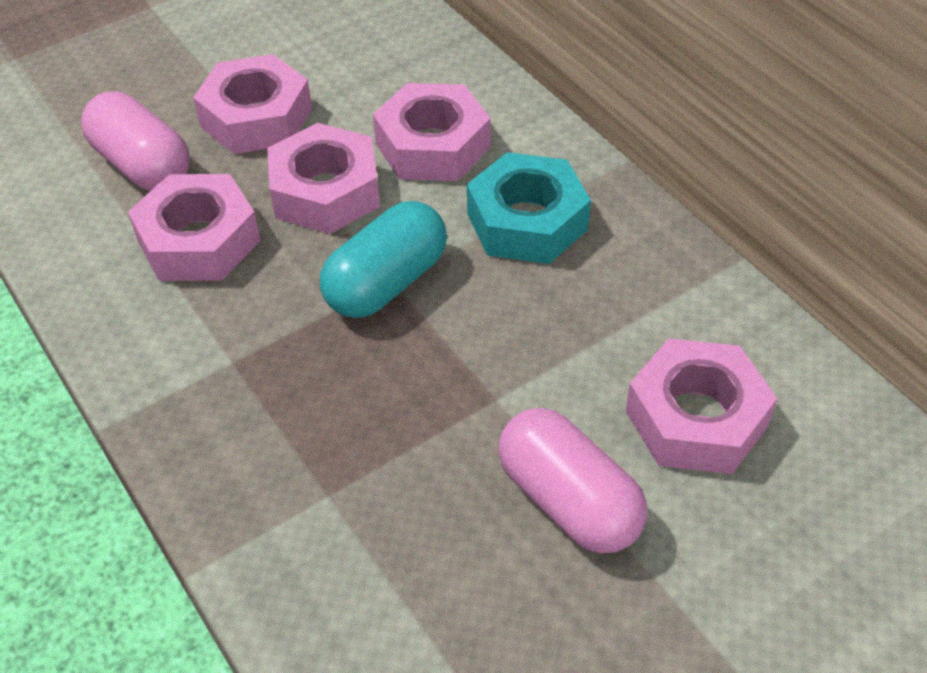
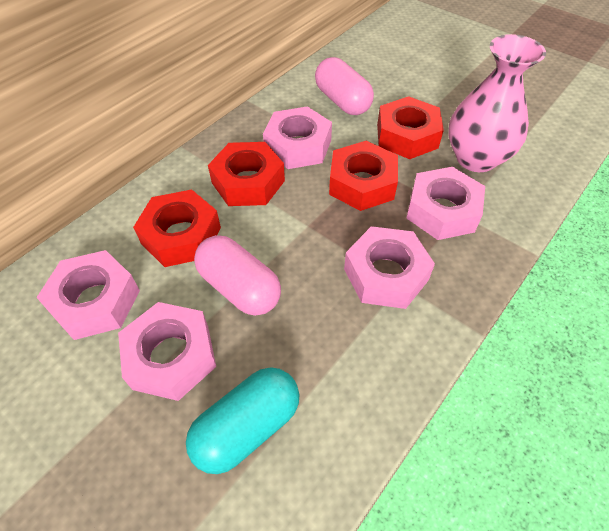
pink vase: 0 -> 1
red nut: 0 -> 4
turquoise nut: 1 -> 0

